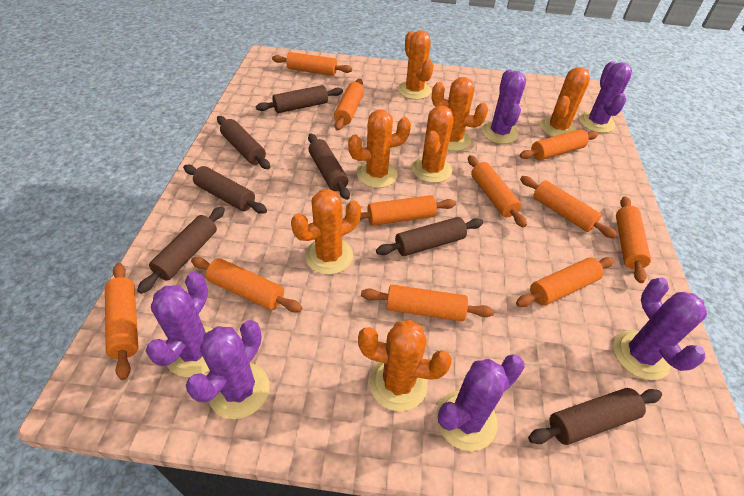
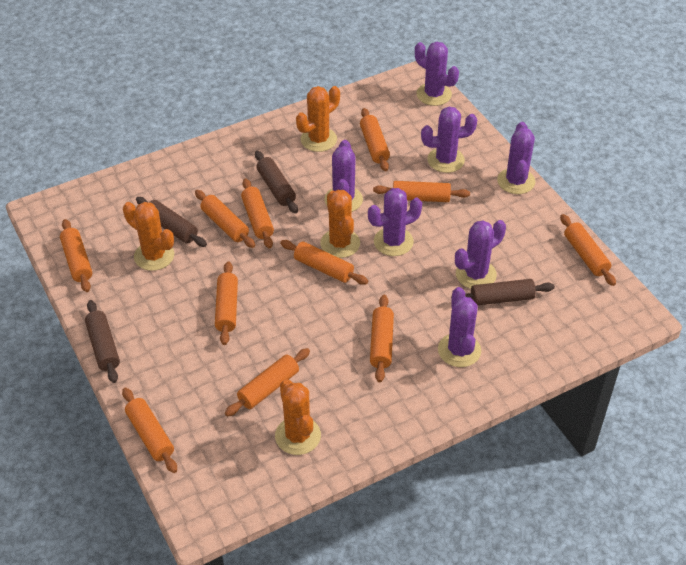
brown rolling pin: 7 -> 4
orange cactus: 7 -> 4
purple cactus: 6 -> 7

